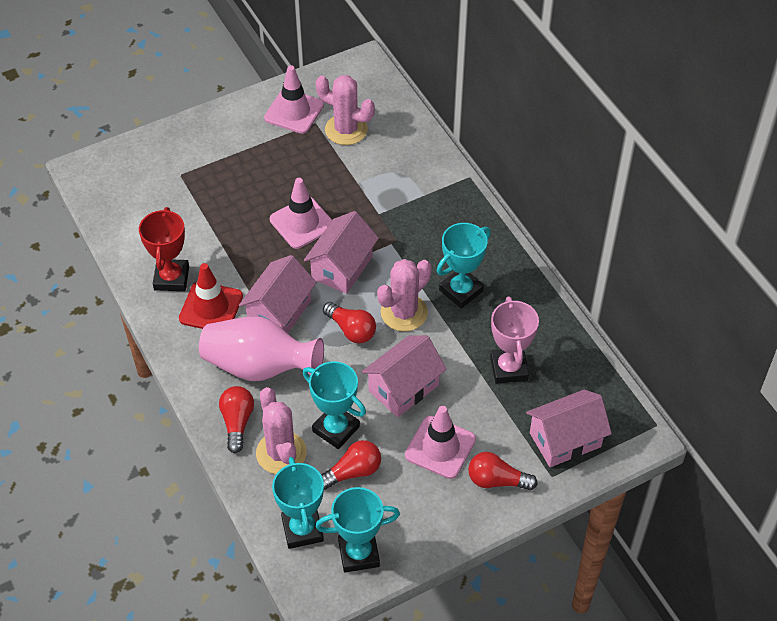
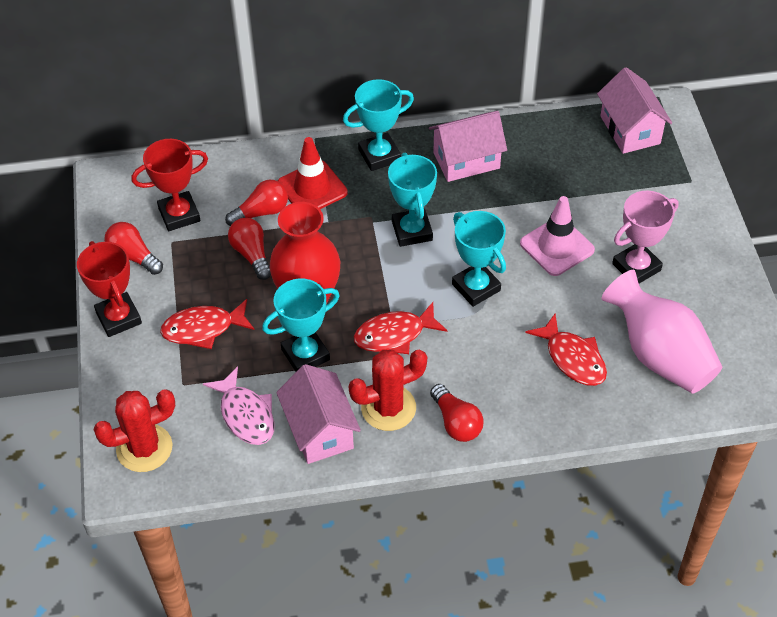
pink cactus: 3 -> 0
pink fish: 0 -> 1
pink house: 4 -> 3
pink traffic cone: 3 -> 1
red cactus: 0 -> 2
red fish: 0 -> 3
red trophy: 1 -> 2
red vase: 0 -> 1

